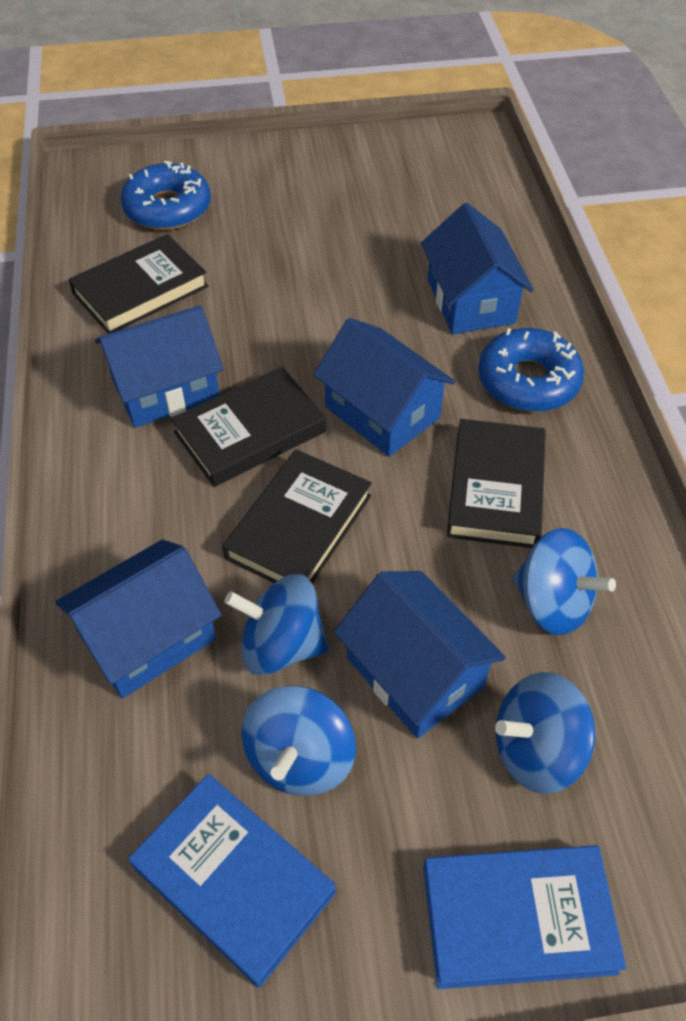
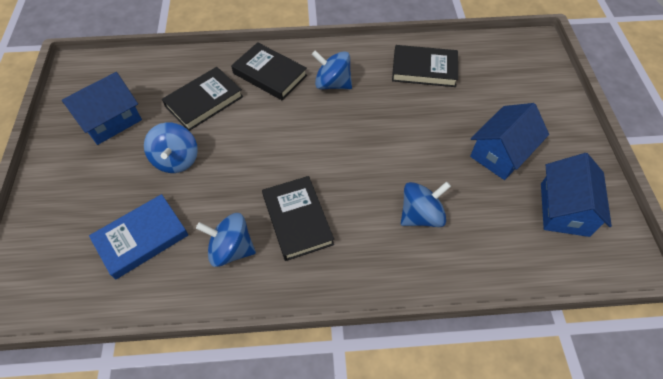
blue book: 2 -> 1
blue donut: 2 -> 0
blue house: 5 -> 3

